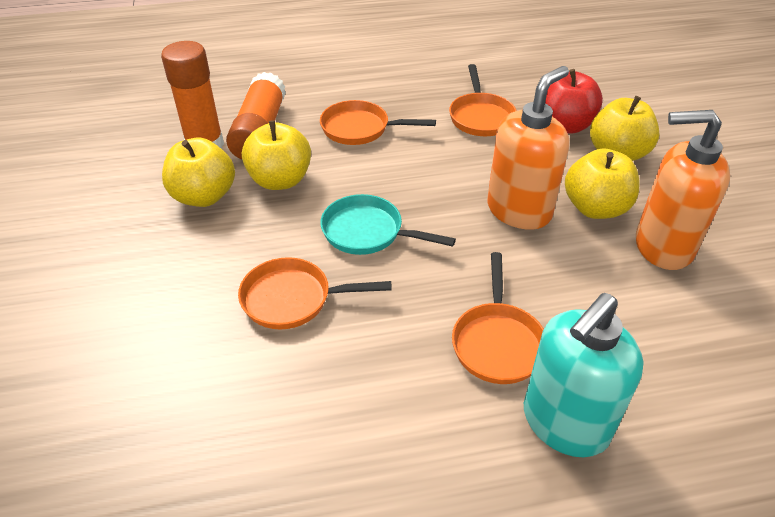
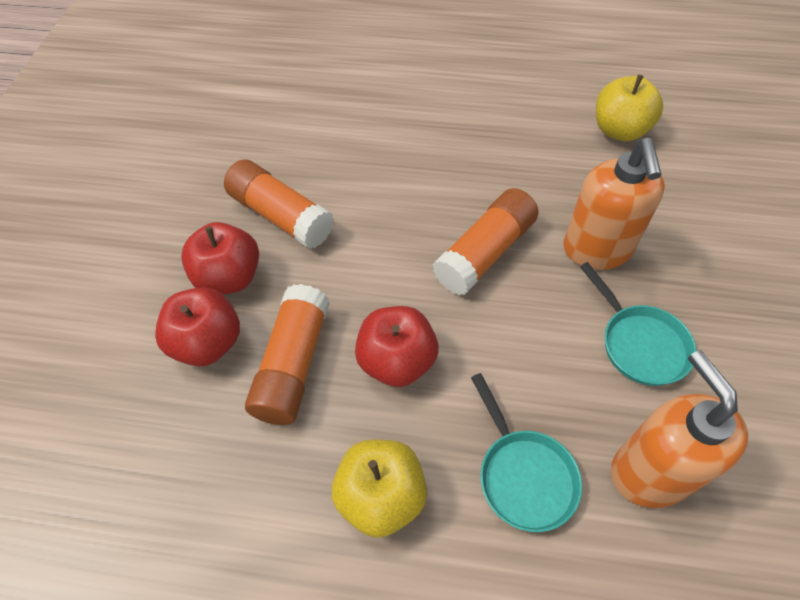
orange glue stick: 2 -> 3
orange pan: 4 -> 0
red apple: 1 -> 3
turquoise pan: 1 -> 2
turquoise soap dispenser: 1 -> 0
yellow apple: 4 -> 2

